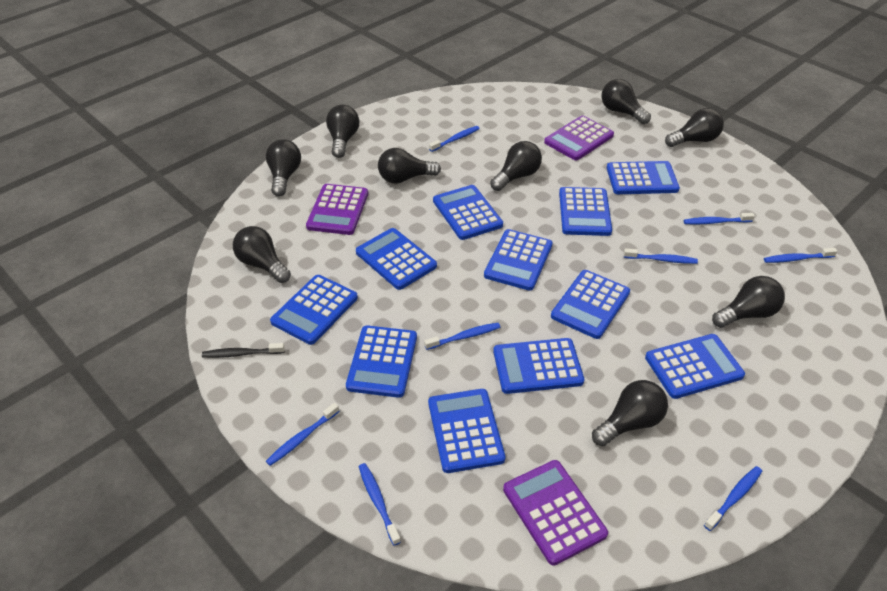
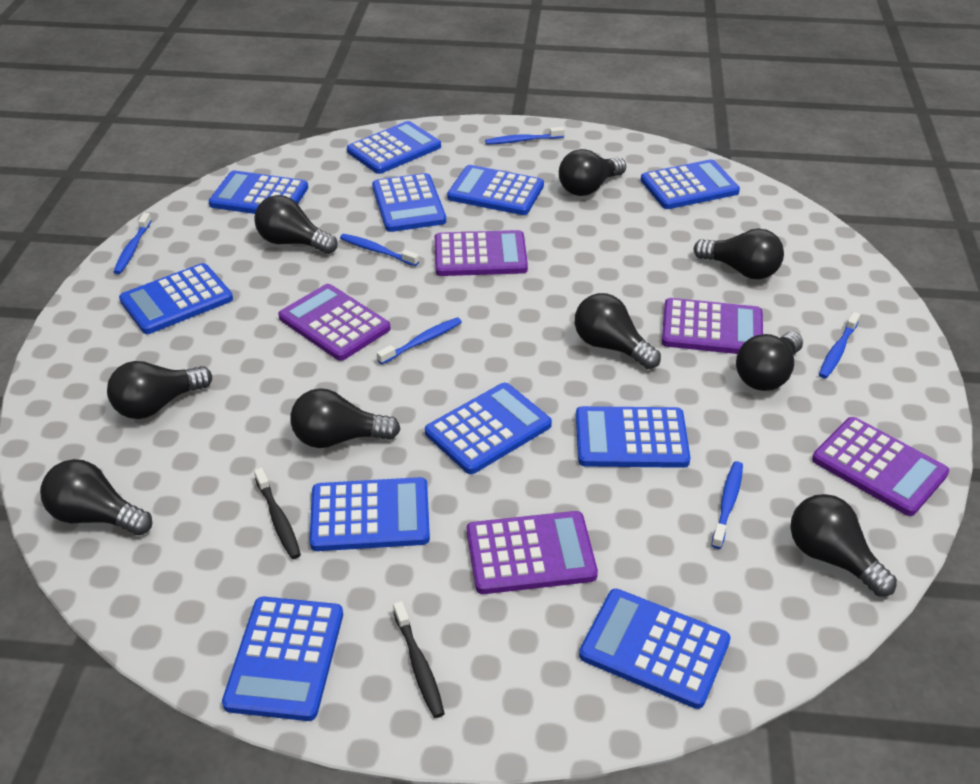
black toothbrush: 1 -> 2
blue toothbrush: 8 -> 6
purple calculator: 3 -> 5

